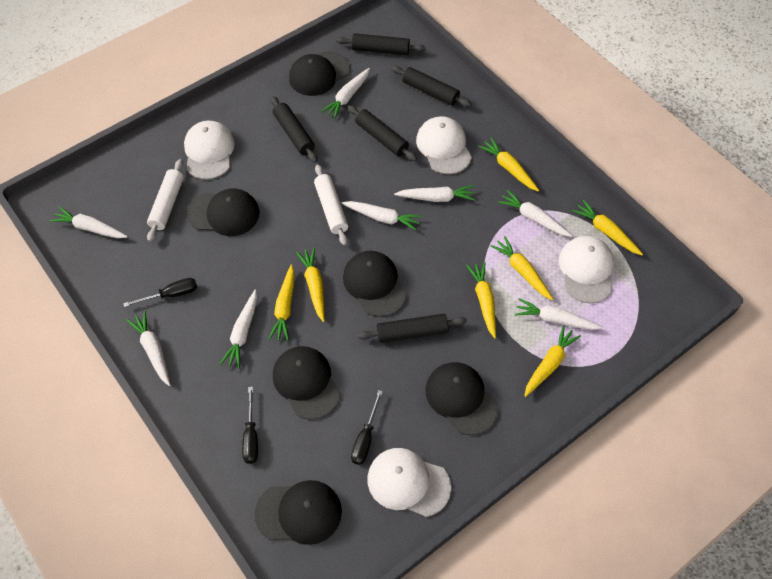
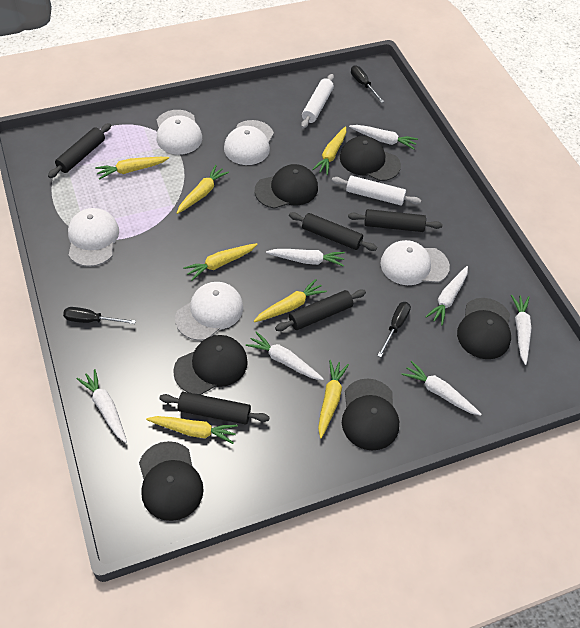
white cap: 4 -> 5
white carrot: 8 -> 7

